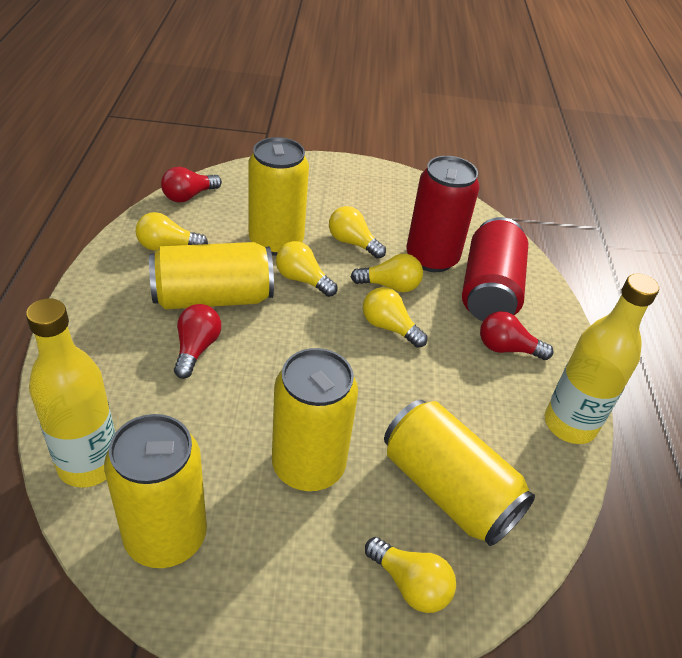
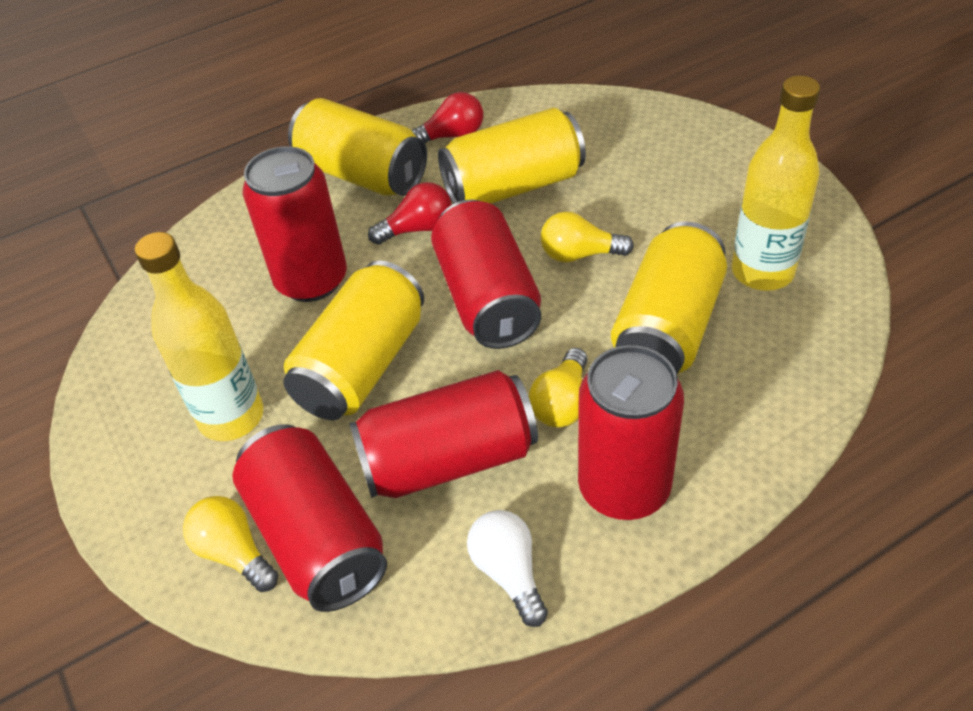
red can: 2 -> 5
red light bulb: 3 -> 2
white light bulb: 0 -> 1
yellow can: 5 -> 4
yellow light bulb: 6 -> 3

